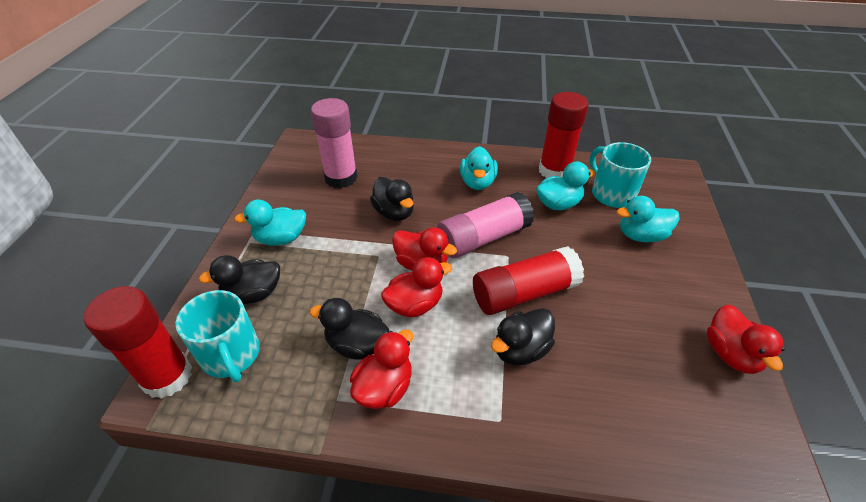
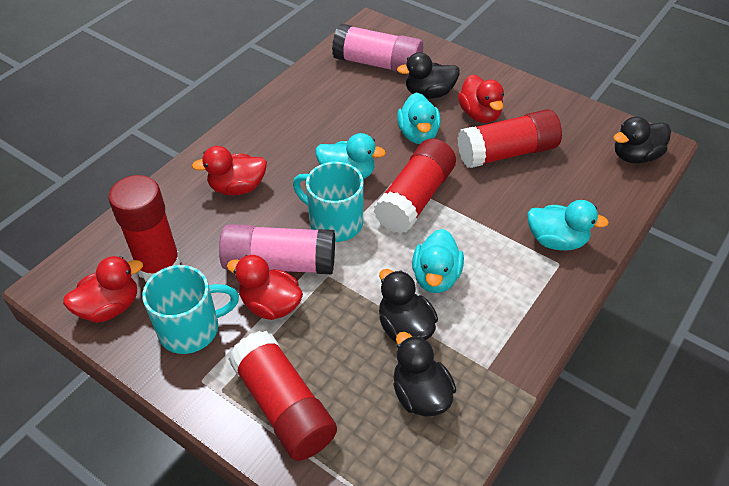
red glue stick: 3 -> 4

